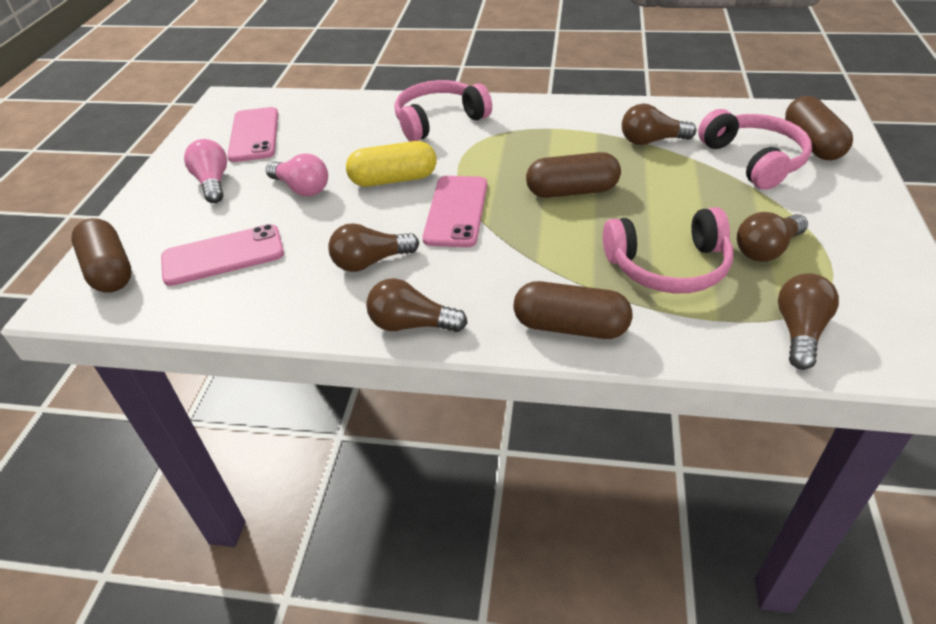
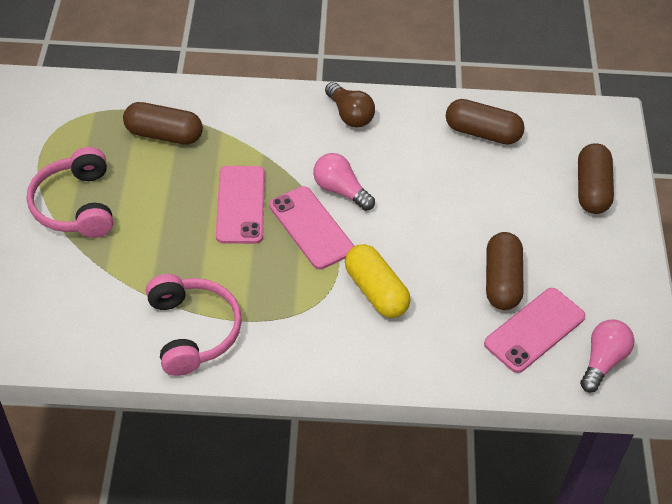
brown light bulb: 5 -> 1
pink headphones: 3 -> 2

